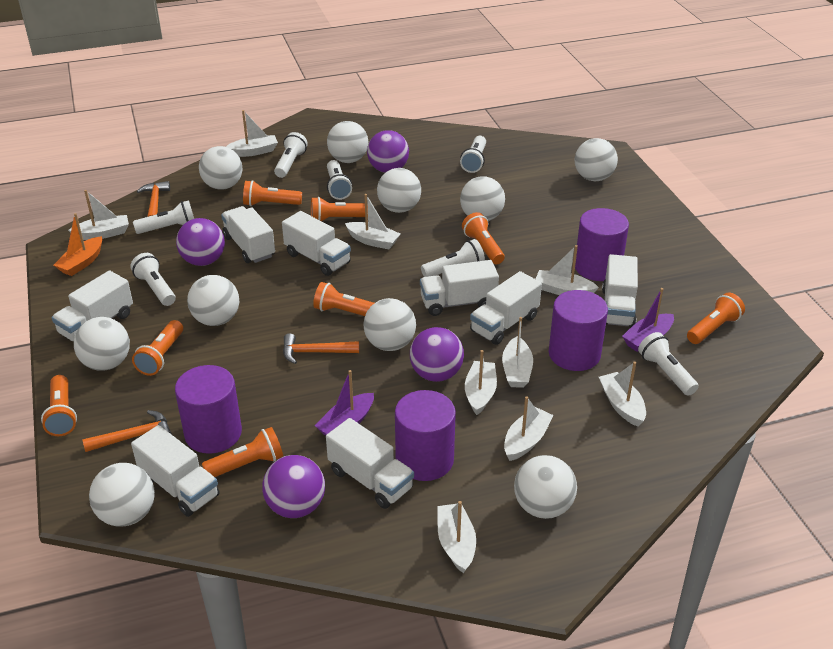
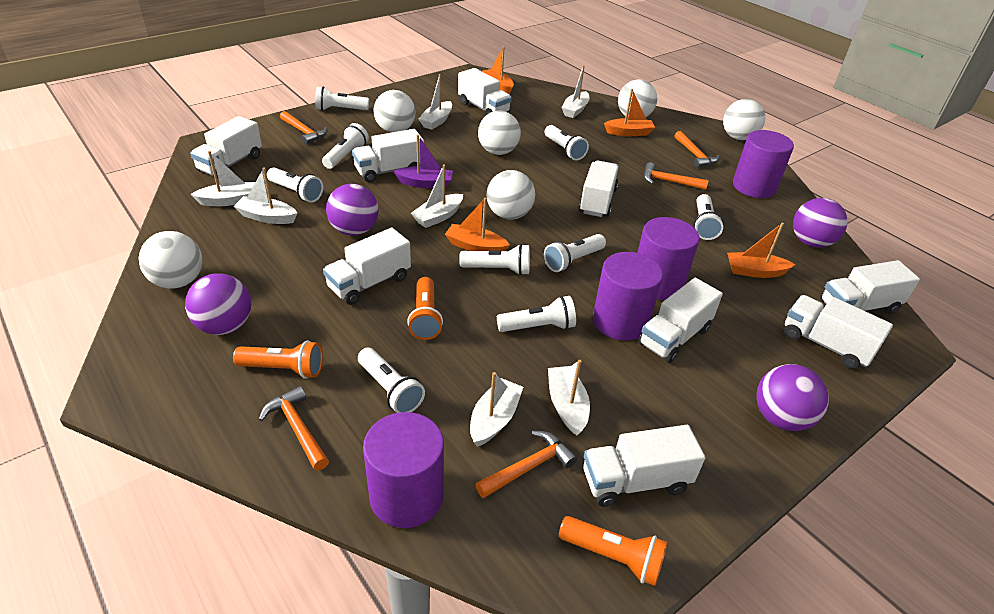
orange boat: 1 -> 4
orange flashlight: 8 -> 3
orange hammer: 3 -> 5
purple boat: 2 -> 1
white ball: 10 -> 6
white boat: 9 -> 7
white flashlight: 7 -> 9
white truck: 8 -> 9

